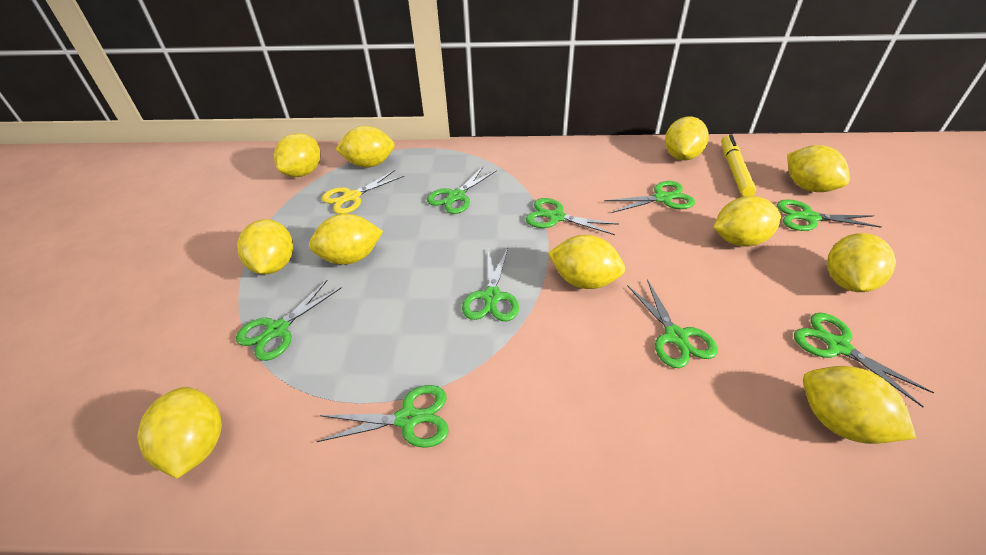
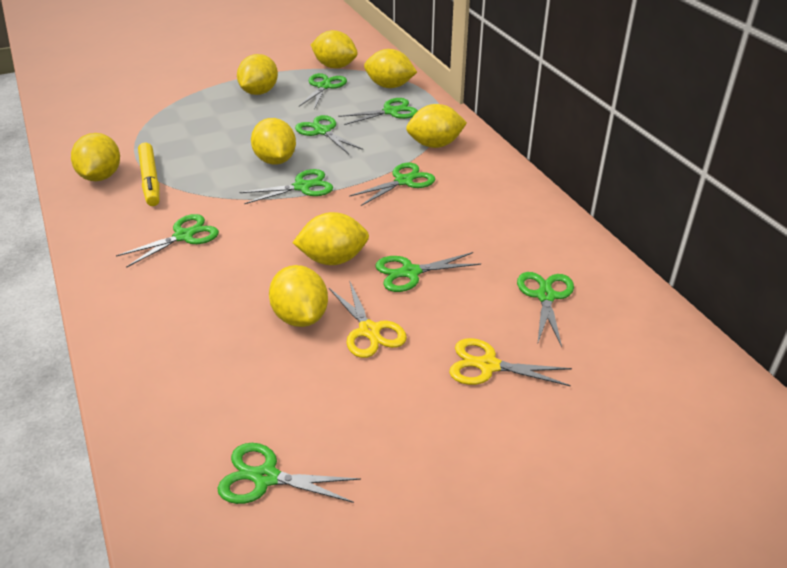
yellow lemon: 11 -> 8
yellow scissors: 1 -> 2

